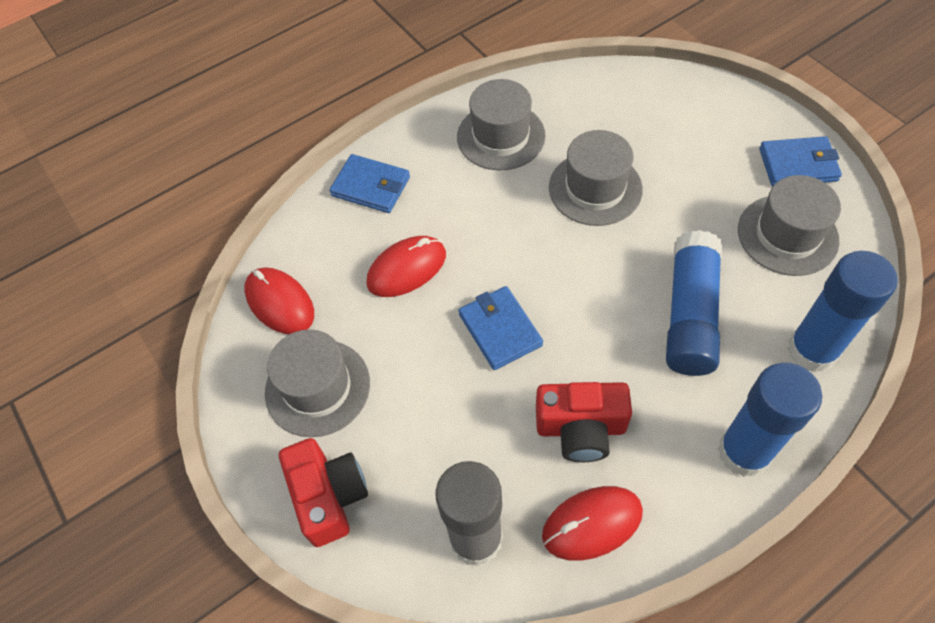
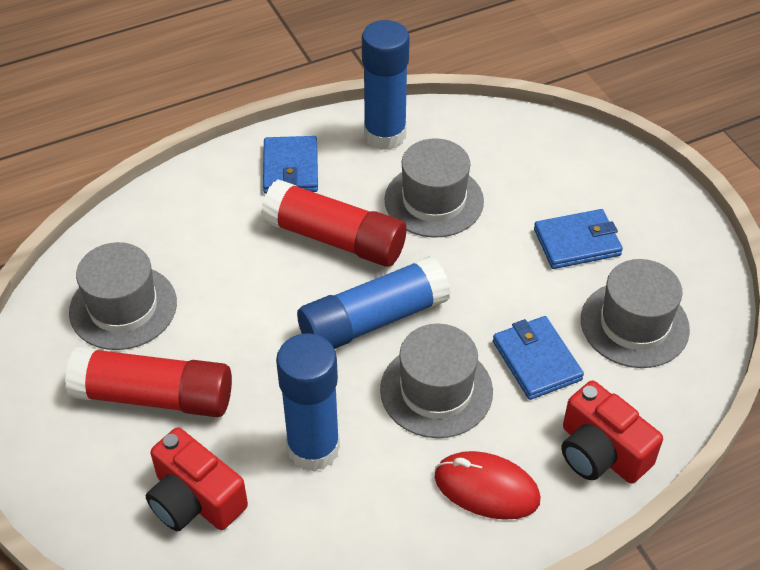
grey glue stick: 1 -> 0
red glue stick: 0 -> 2
red mouse: 3 -> 1

